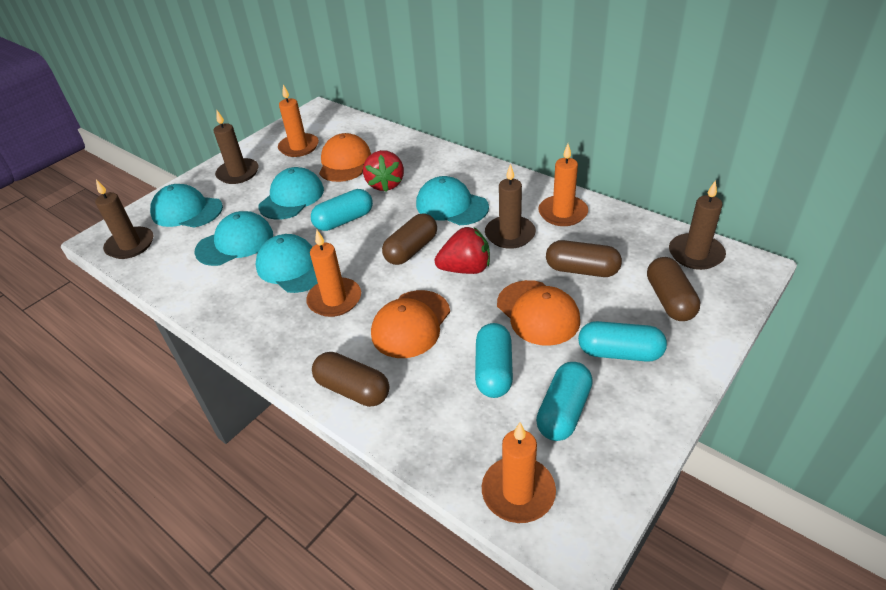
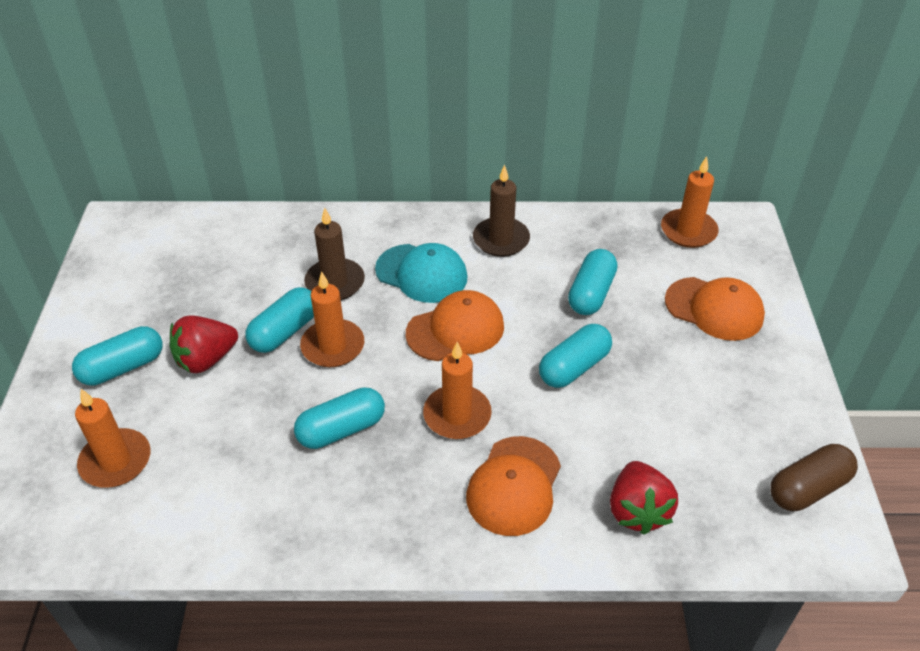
brown candle: 4 -> 2
brown capsule: 4 -> 1
turquoise cap: 5 -> 1
turquoise capsule: 4 -> 5

